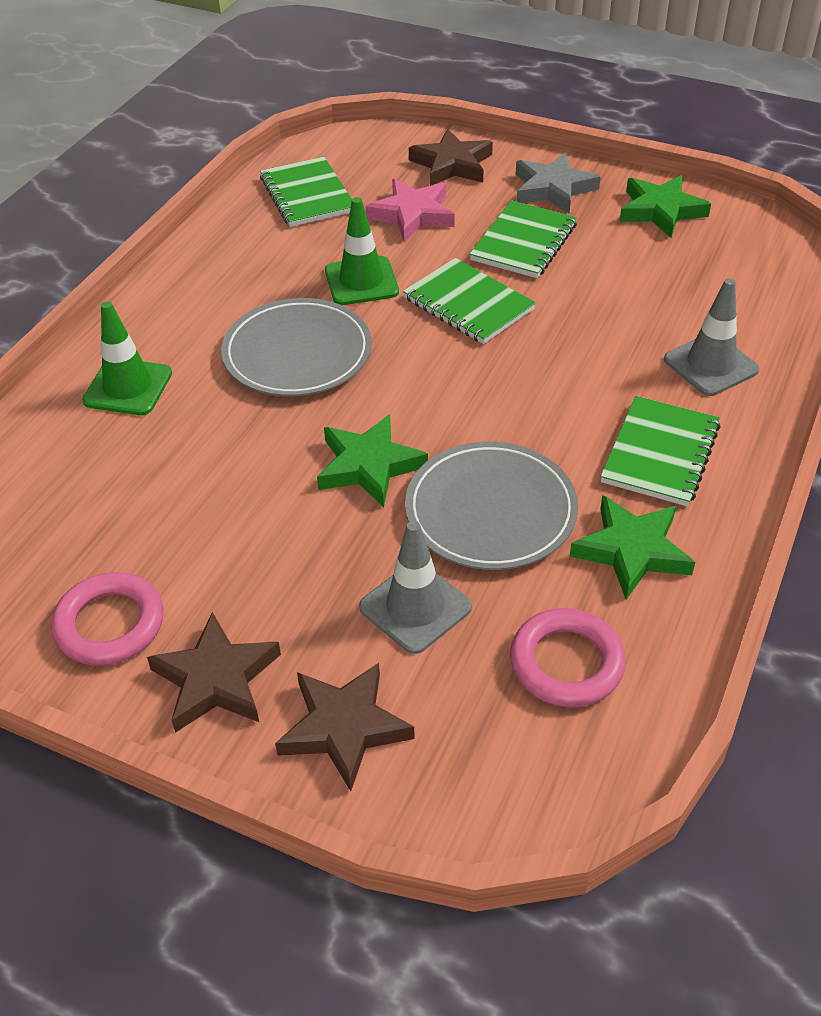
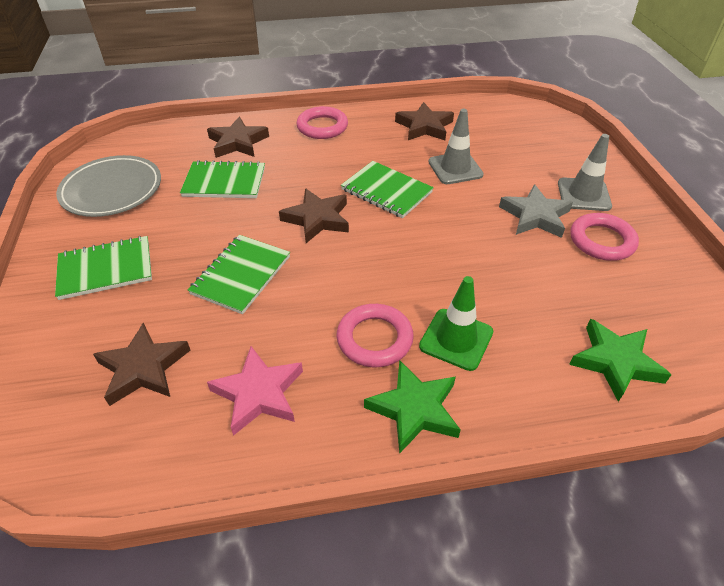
brown star: 3 -> 4
green star: 3 -> 2
green traffic cone: 2 -> 1
grey plate: 2 -> 1
pink ring: 2 -> 3

